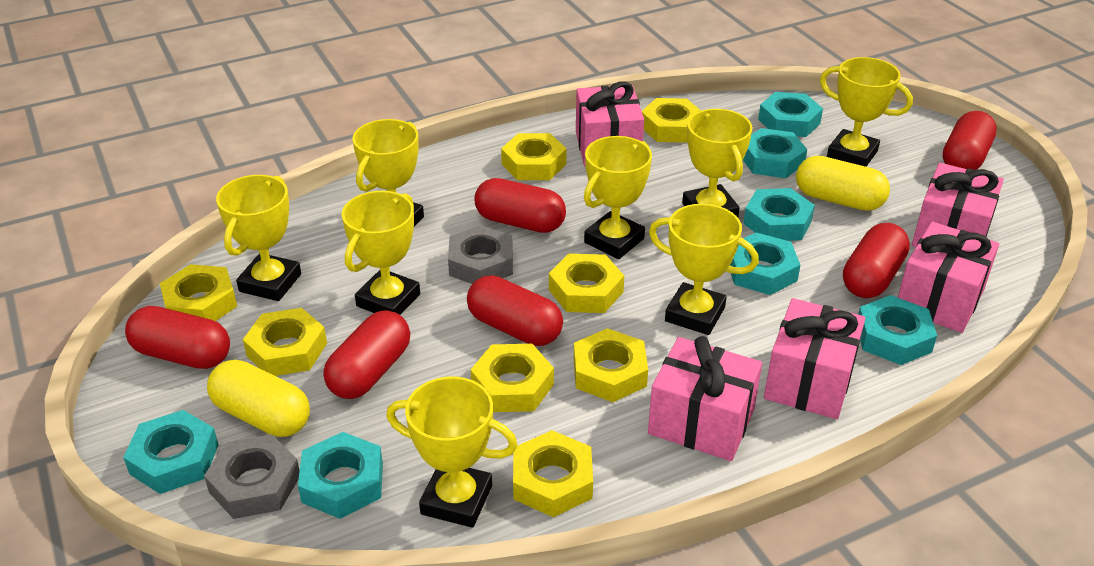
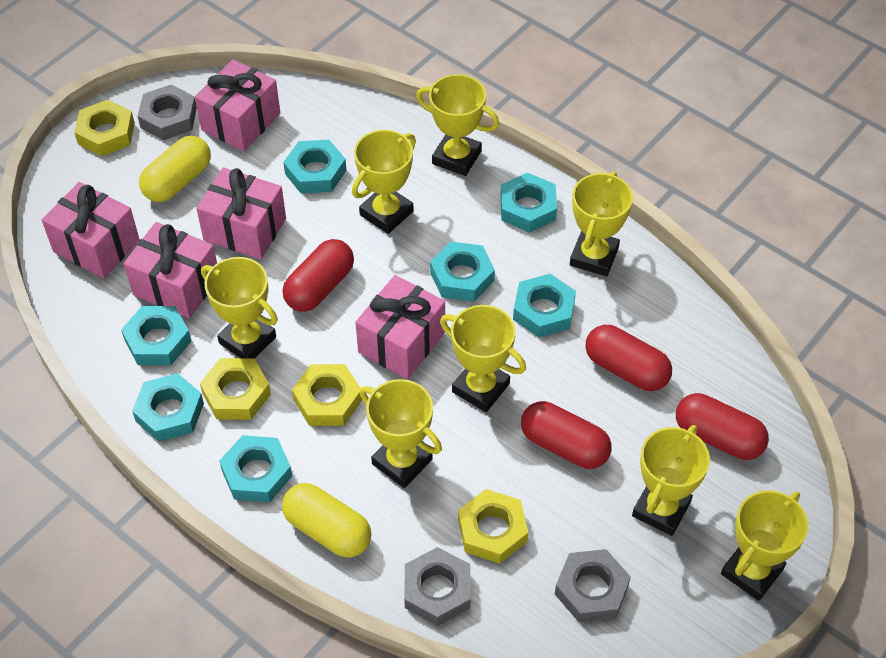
grey nut: 2 -> 3
red capsule: 6 -> 4
yellow nut: 8 -> 4

